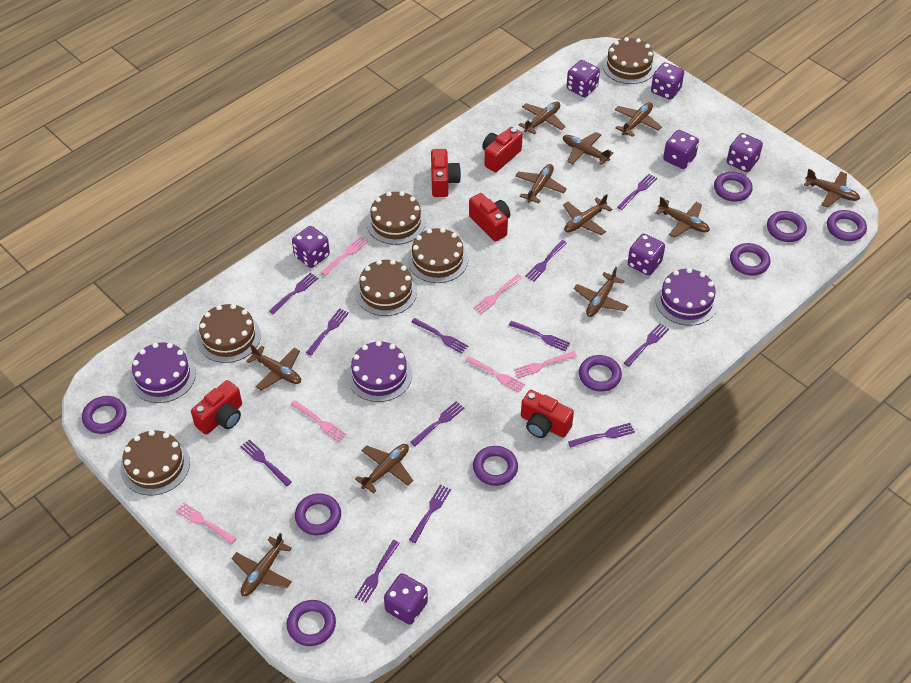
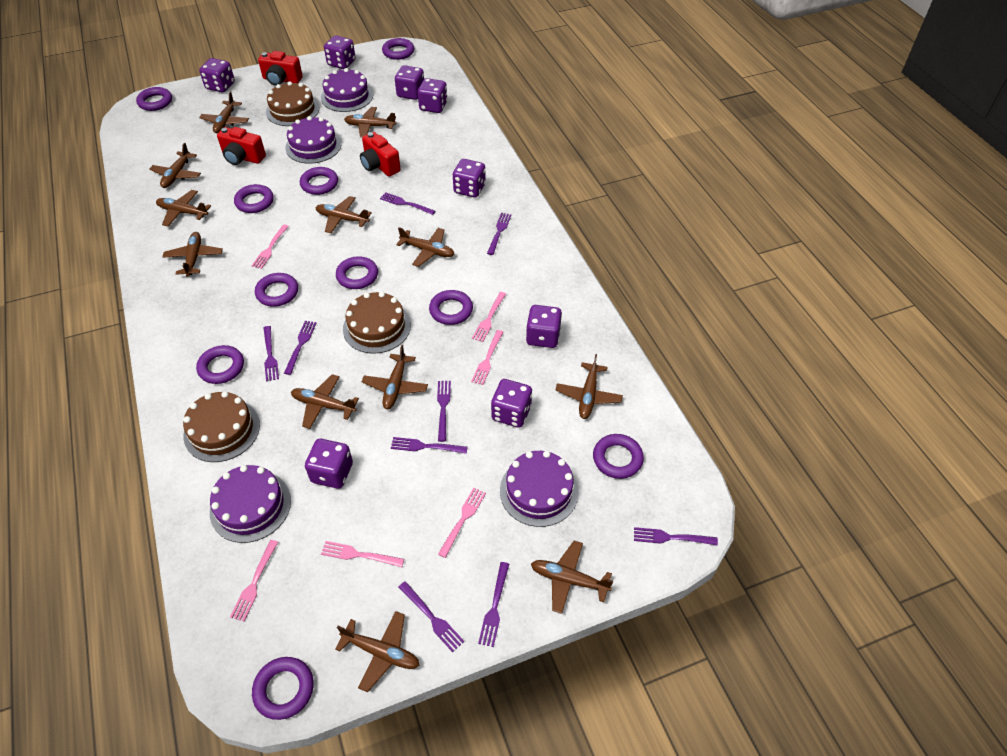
brown cake: 6 -> 3
brown plane: 11 -> 12
purple cake: 3 -> 4
purple dice: 7 -> 8
purple fork: 12 -> 9
purple ring: 9 -> 10
red camera: 5 -> 3

